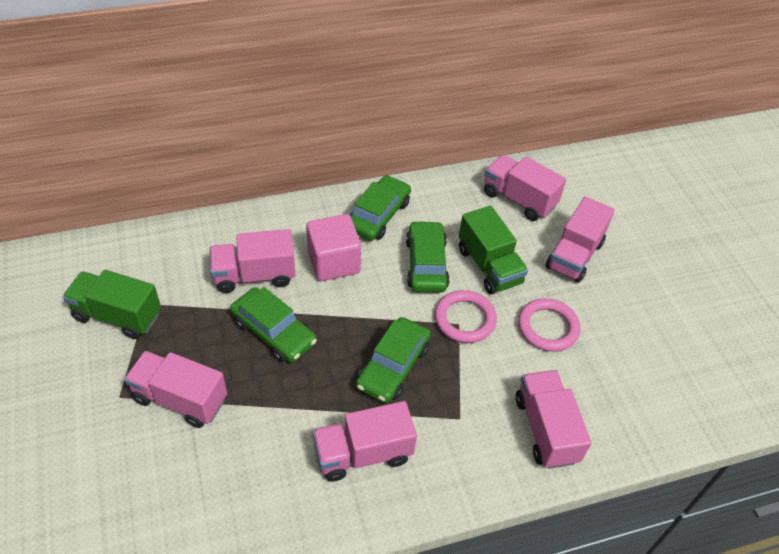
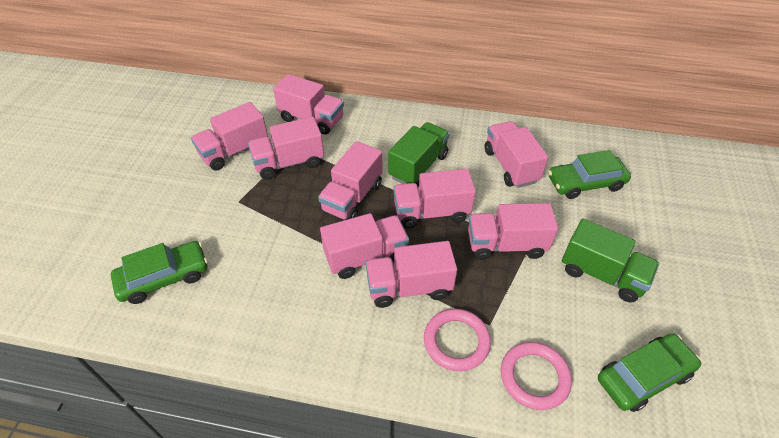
green car: 4 -> 3
pink cube: 1 -> 0
pink truck: 6 -> 9

